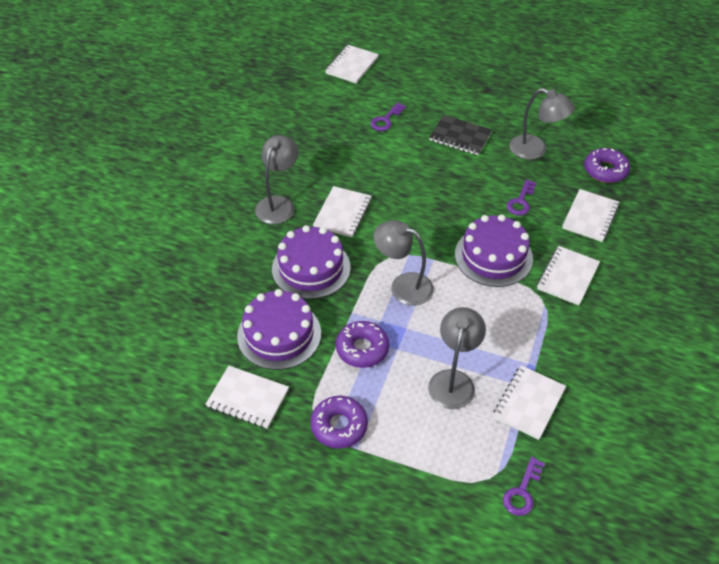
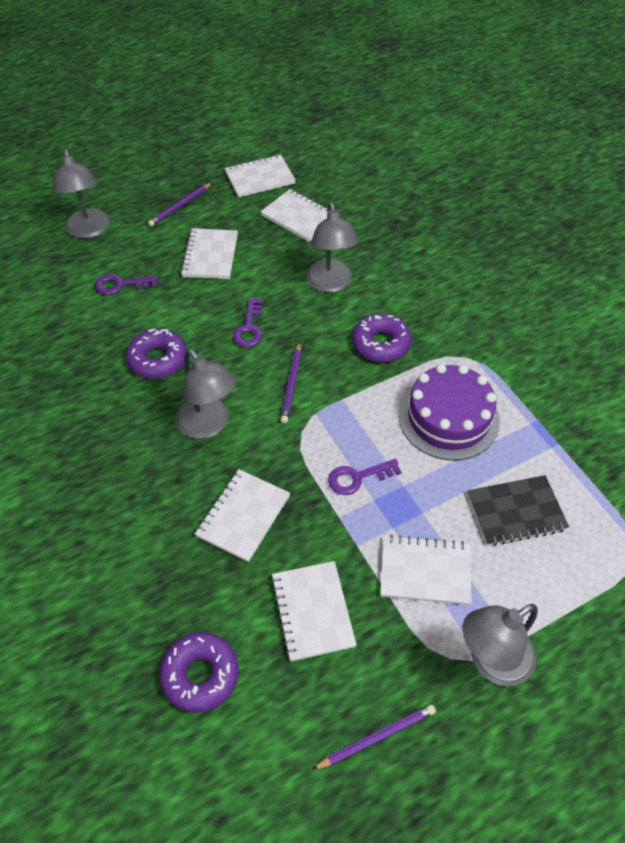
purple cake: 3 -> 1
purple pencil: 0 -> 3

